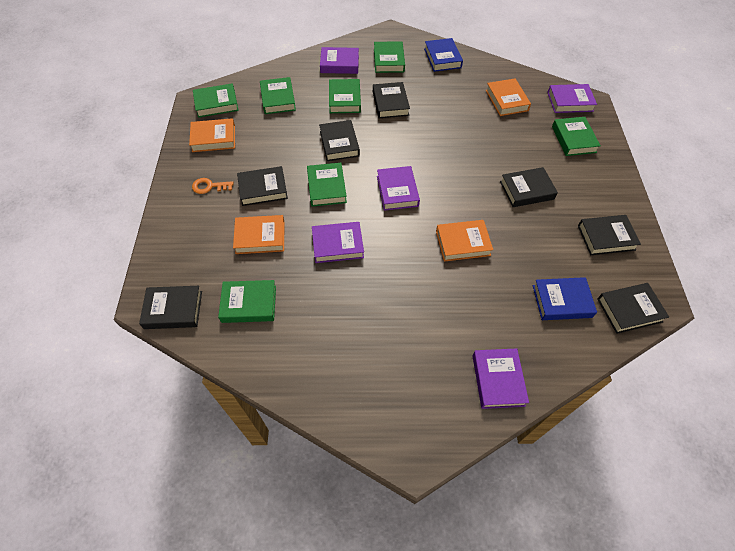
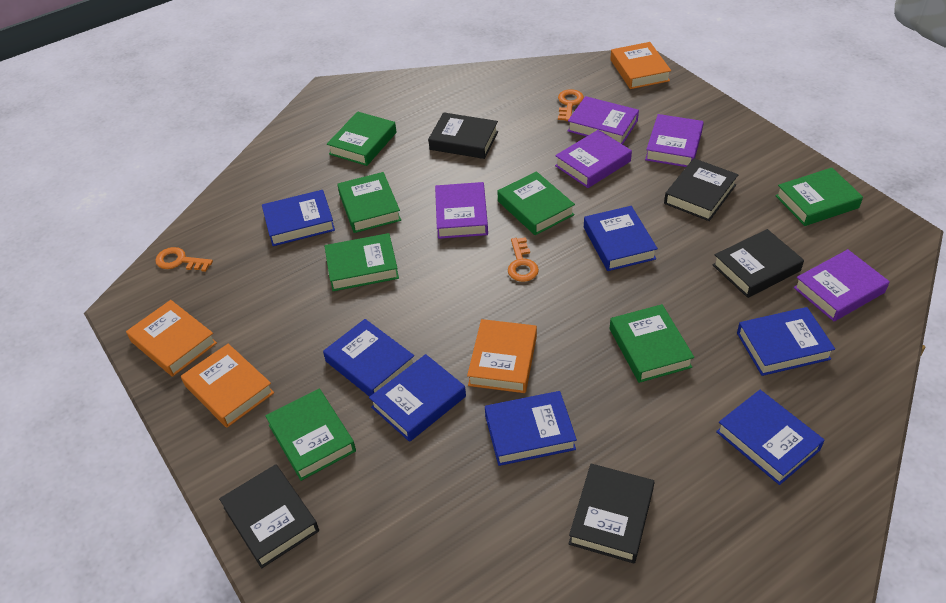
black book: 7 -> 5
blue book: 2 -> 7
orange key: 1 -> 3

